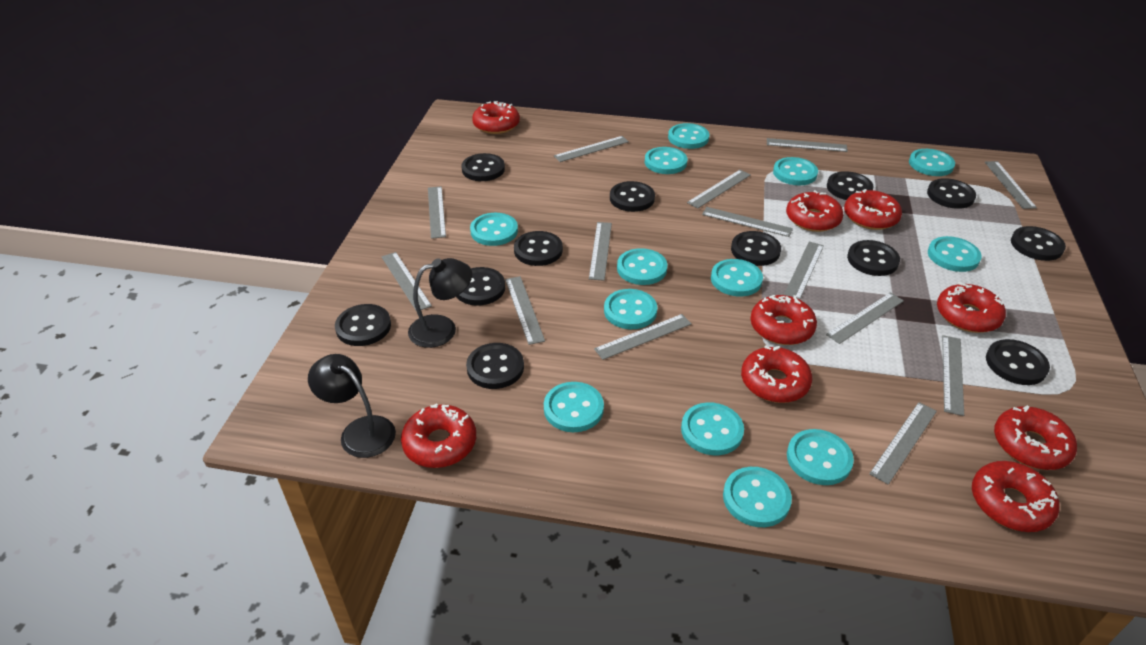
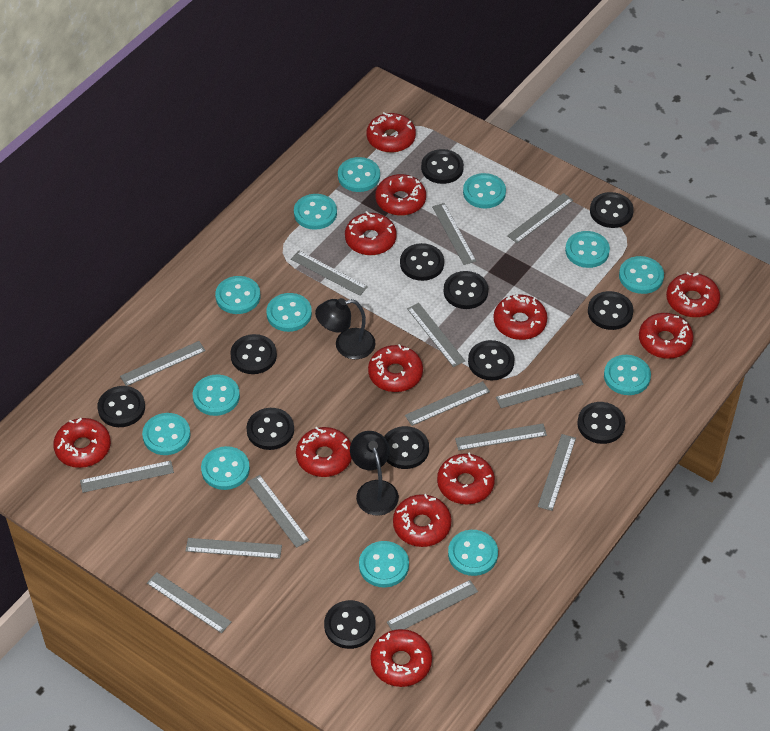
red donut: 9 -> 12

